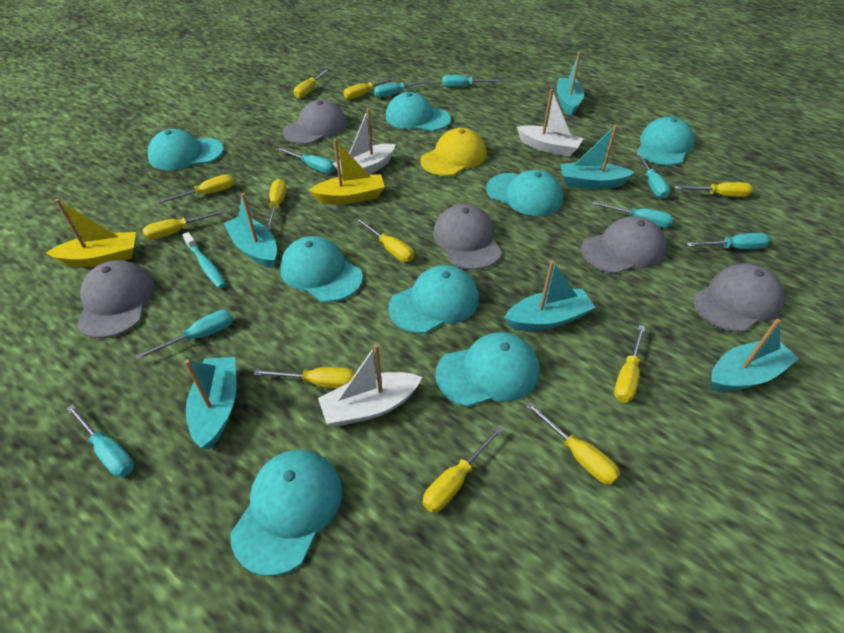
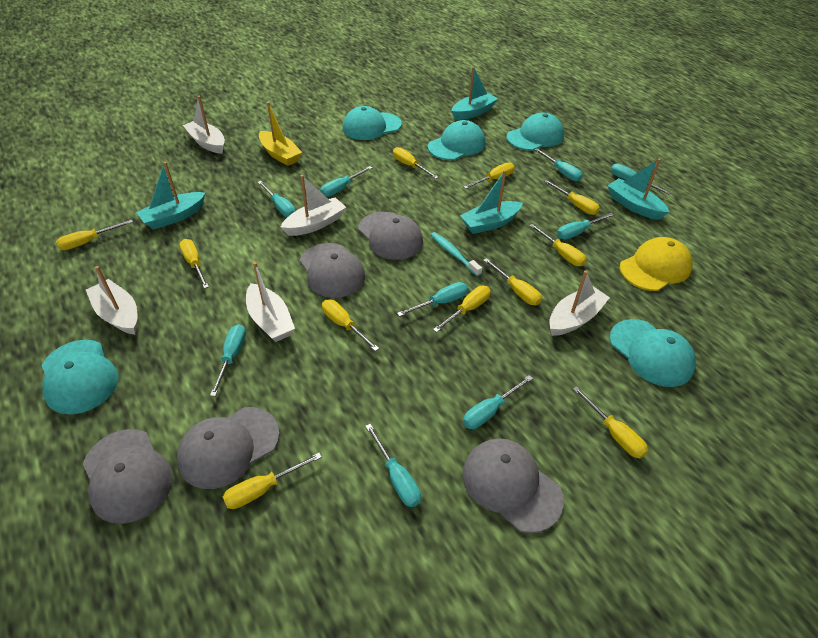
turquoise boat: 6 -> 4
turquoise cap: 8 -> 5
turquoise screwdriver: 8 -> 9
white boat: 3 -> 5
yellow boat: 2 -> 1

